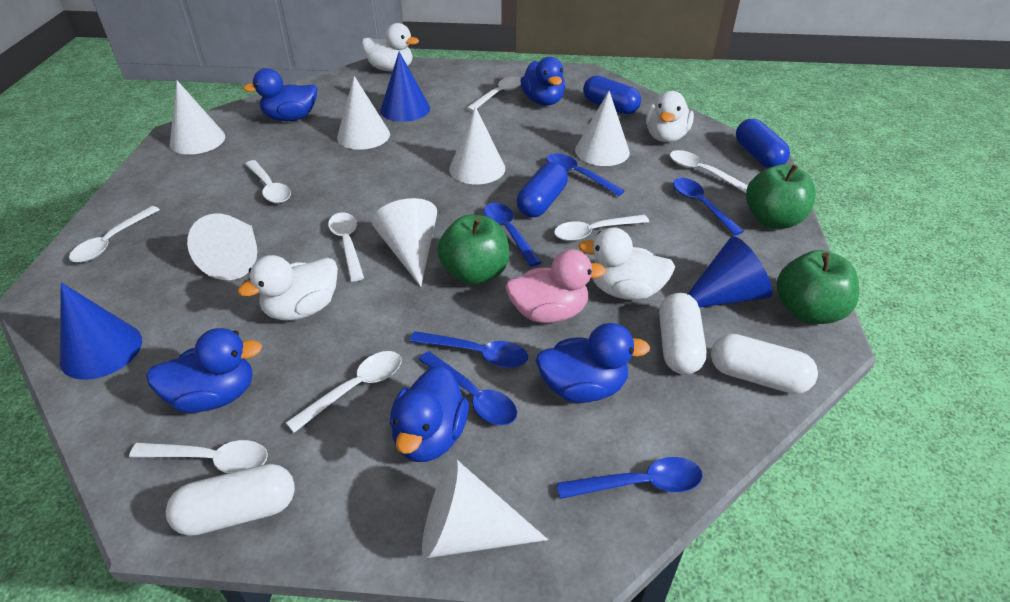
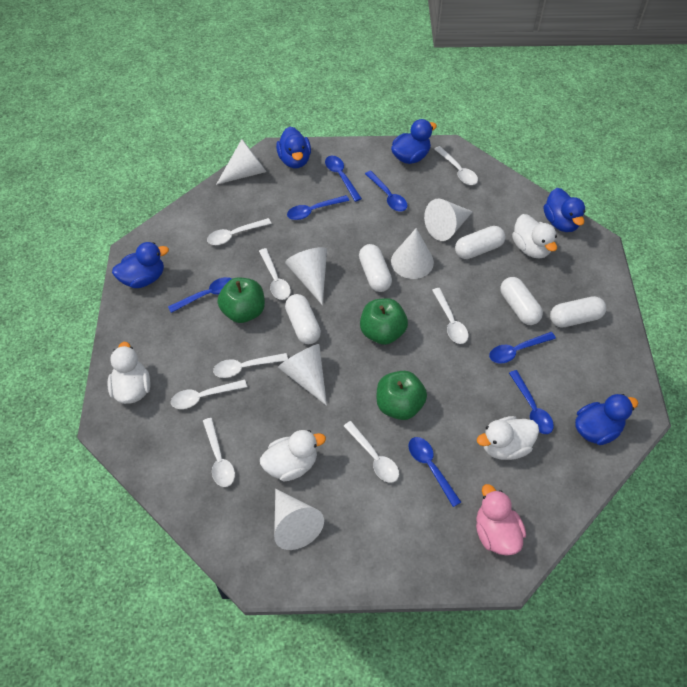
blue capsule: 3 -> 0
blue cone: 3 -> 0
blue spoon: 6 -> 7
white capsule: 3 -> 5
white cone: 7 -> 6

